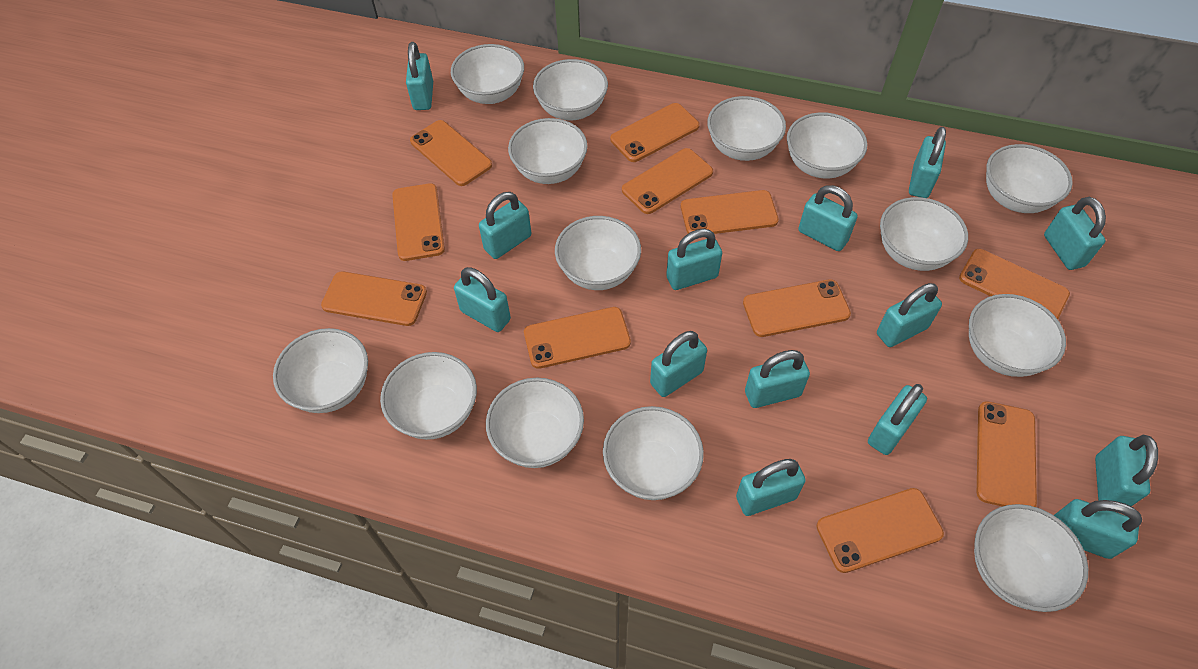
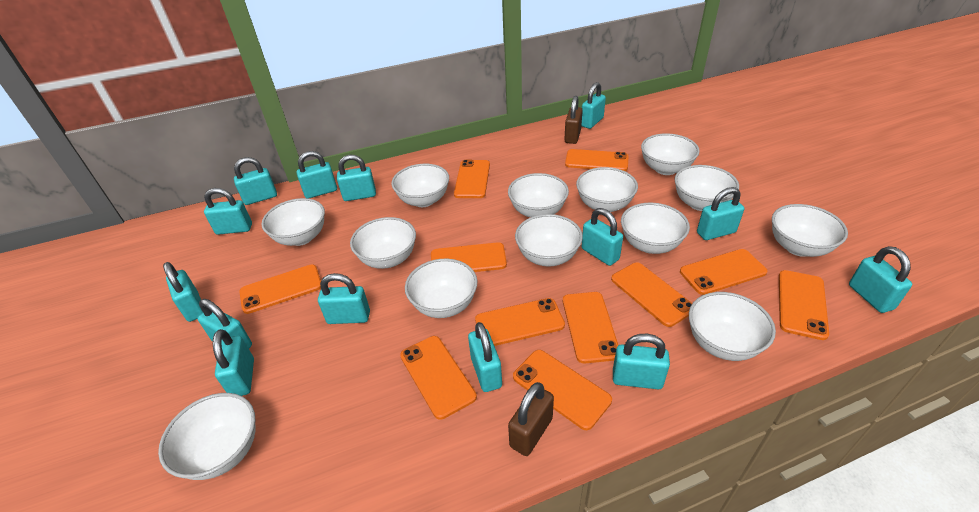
brown padlock: 0 -> 2
white bowl: 14 -> 13

